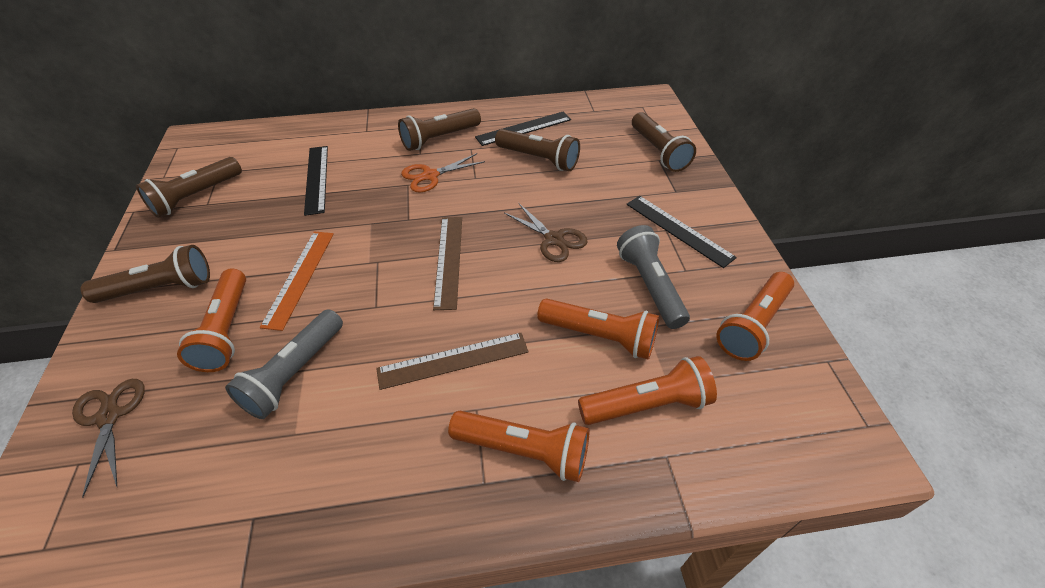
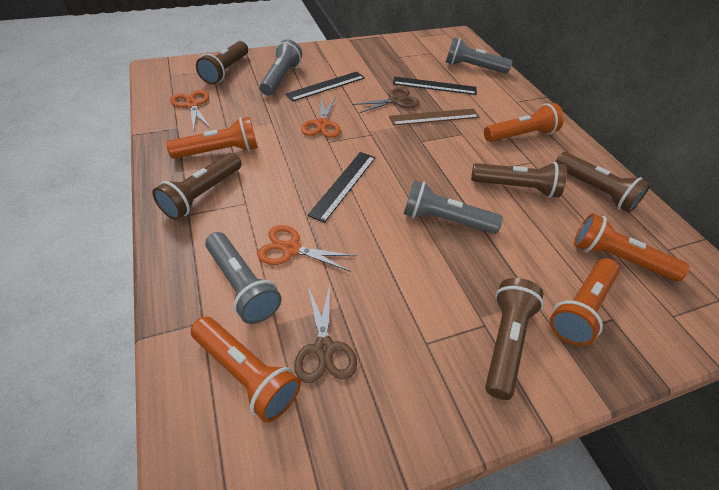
brown ruler: 2 -> 1
grey flashlight: 2 -> 4
orange ruler: 1 -> 0
orange scissors: 1 -> 3

